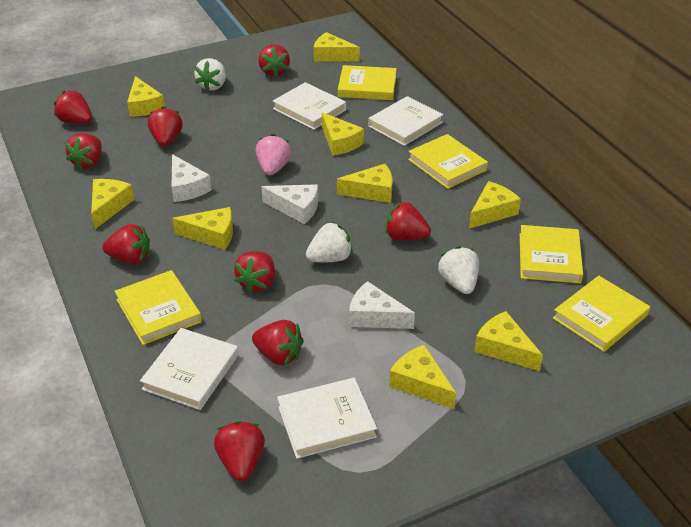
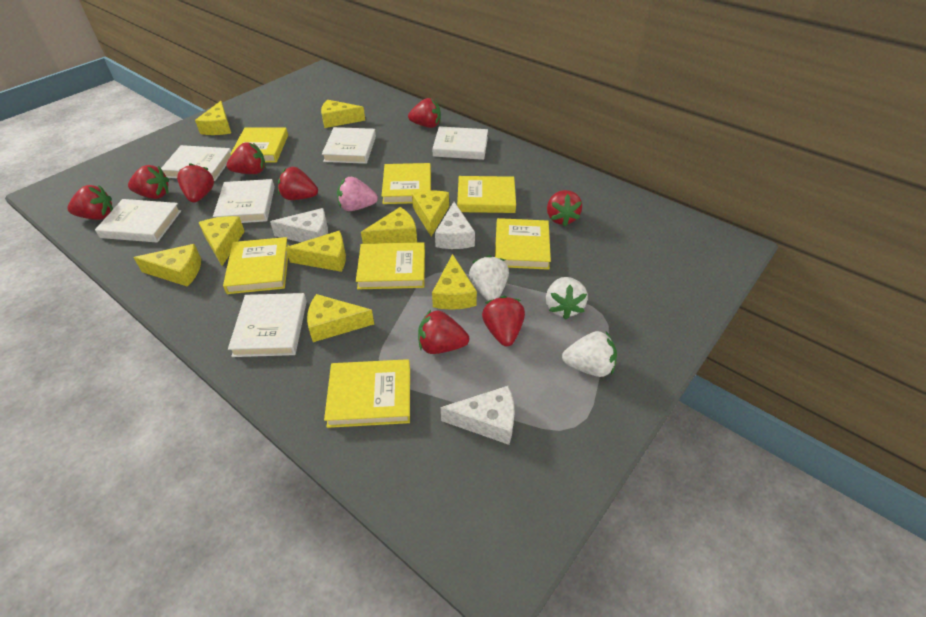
white book: 4 -> 6
yellow book: 5 -> 7

